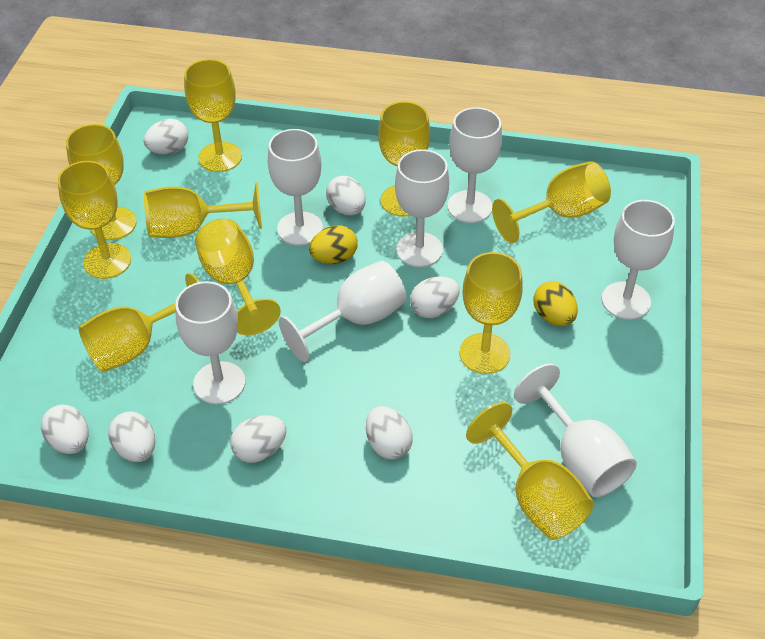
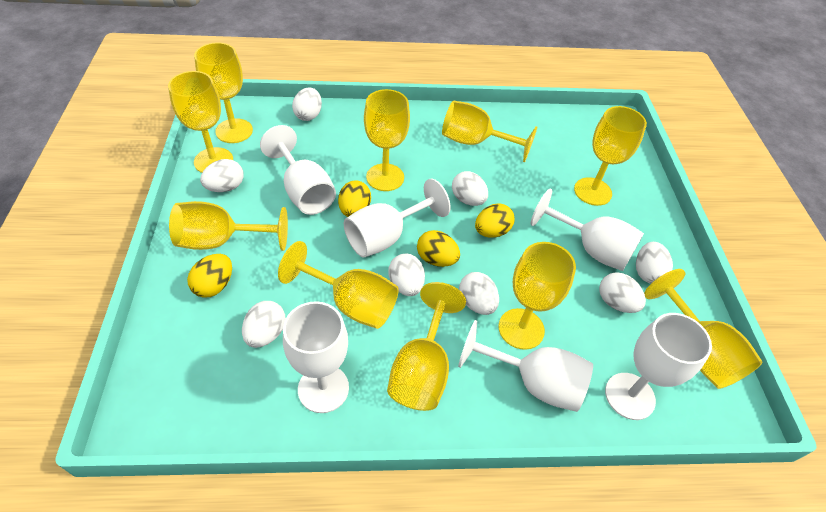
white egg: 7 -> 8
white goblet: 7 -> 6
yellow egg: 2 -> 4

